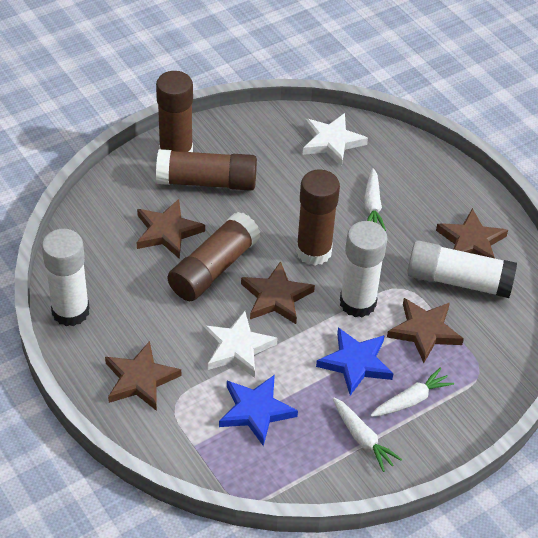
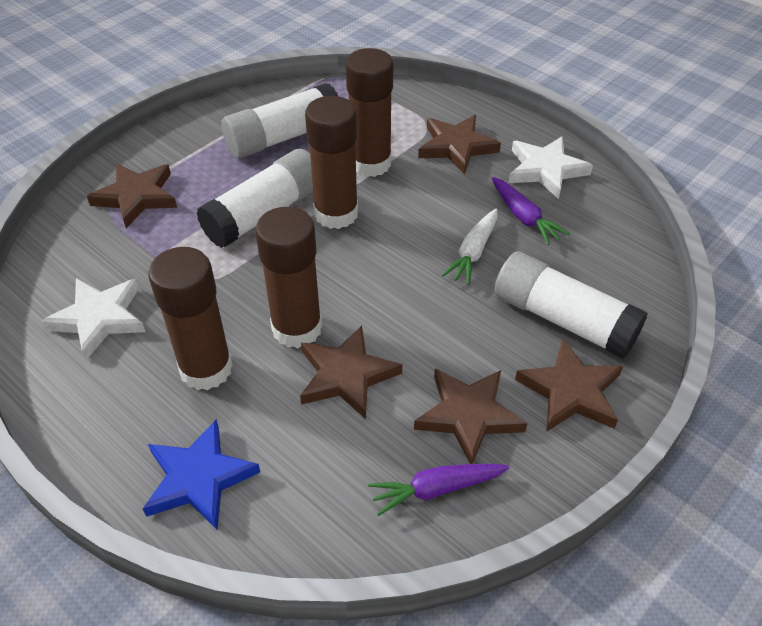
blue star: 2 -> 1
purple carrot: 0 -> 2
white carrot: 3 -> 1

